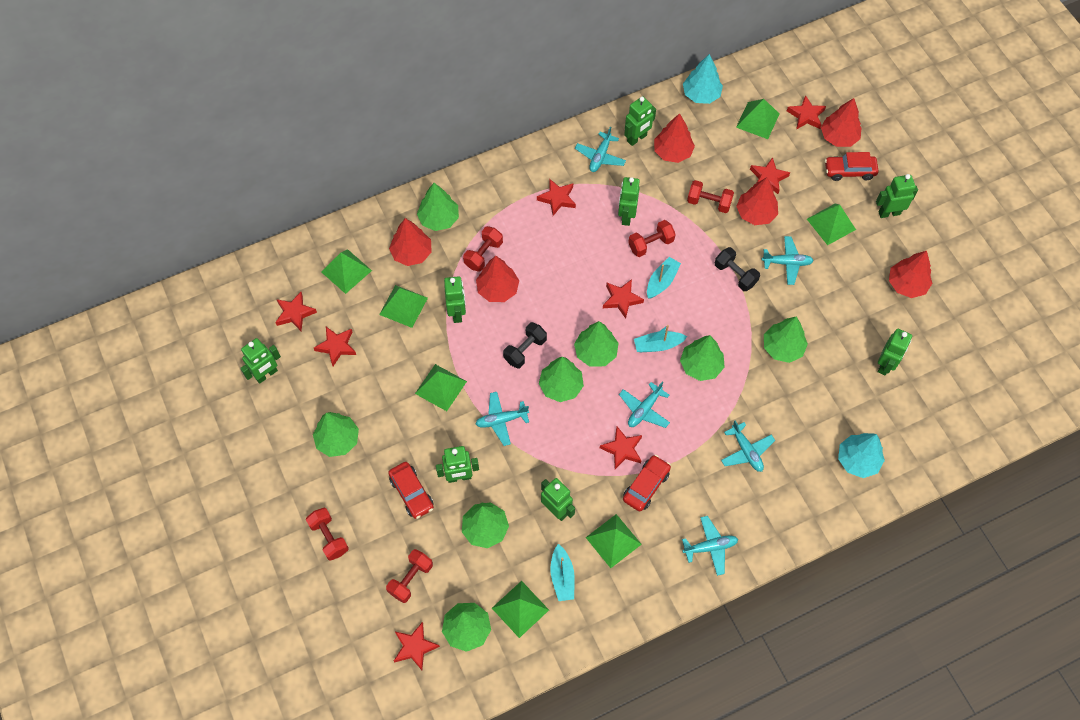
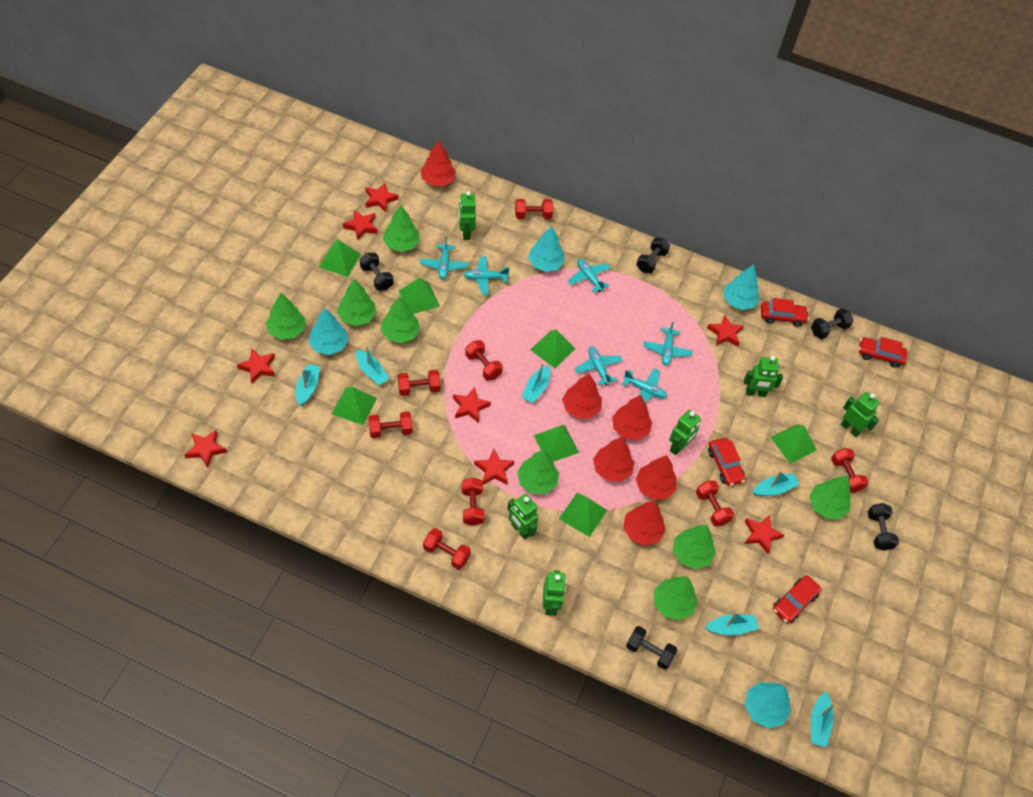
black dumbbell: 2 -> 5
green robot: 8 -> 6
red car: 3 -> 4
red dumbbell: 5 -> 8
turquoise boat: 3 -> 6
turquoise tree: 2 -> 4

